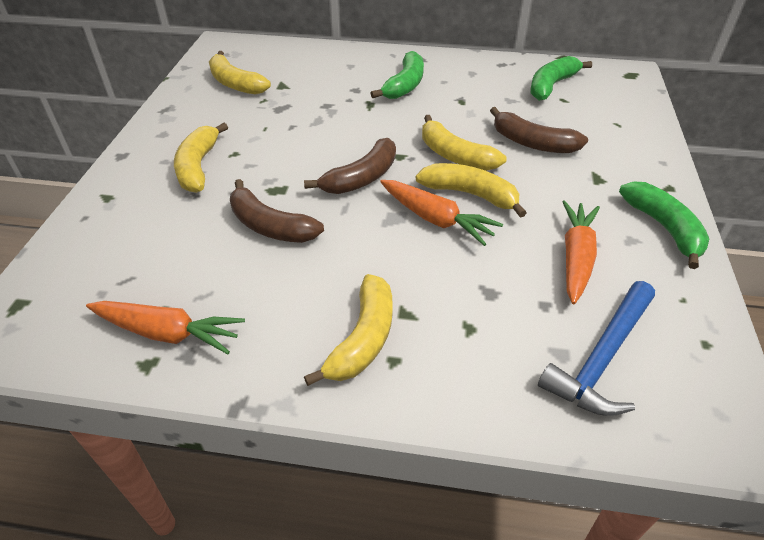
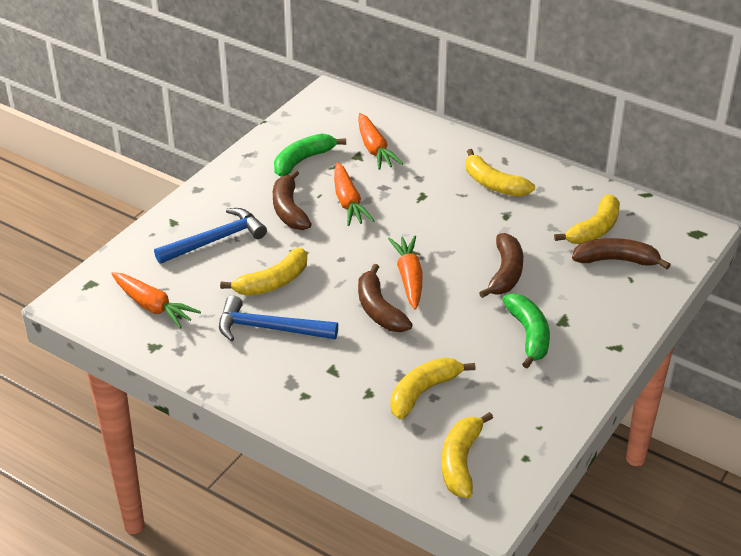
blue hammer: 1 -> 2
brown banana: 3 -> 4
green banana: 3 -> 2
orange carrot: 3 -> 4

